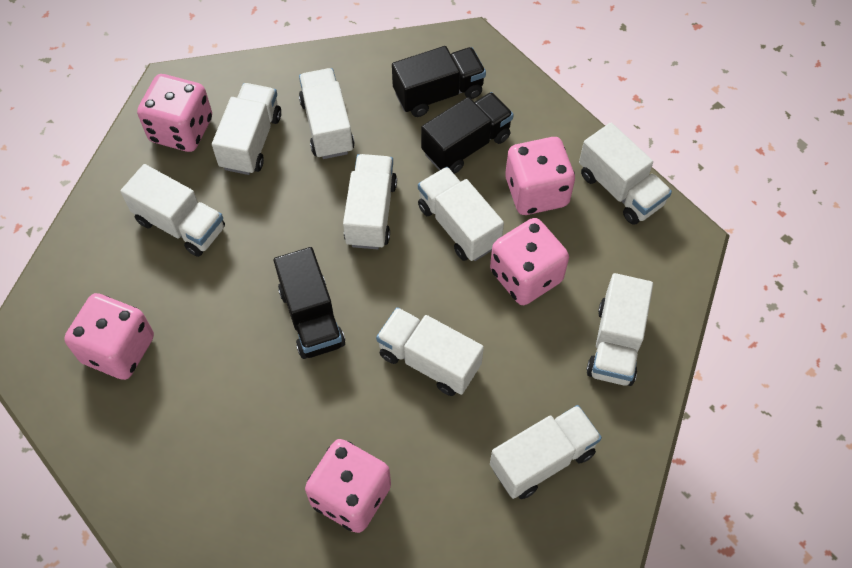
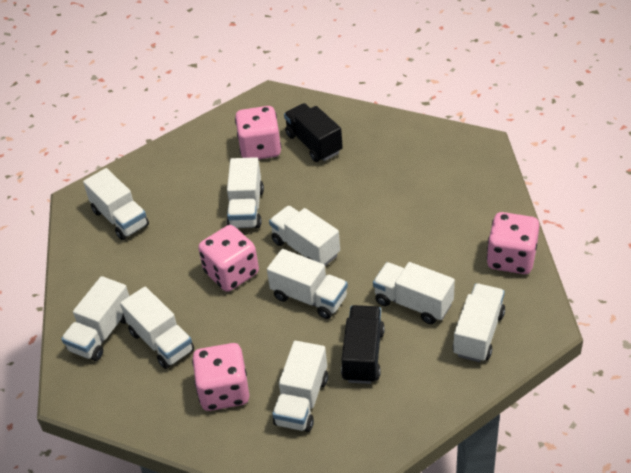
black truck: 3 -> 2
pink dice: 5 -> 4

